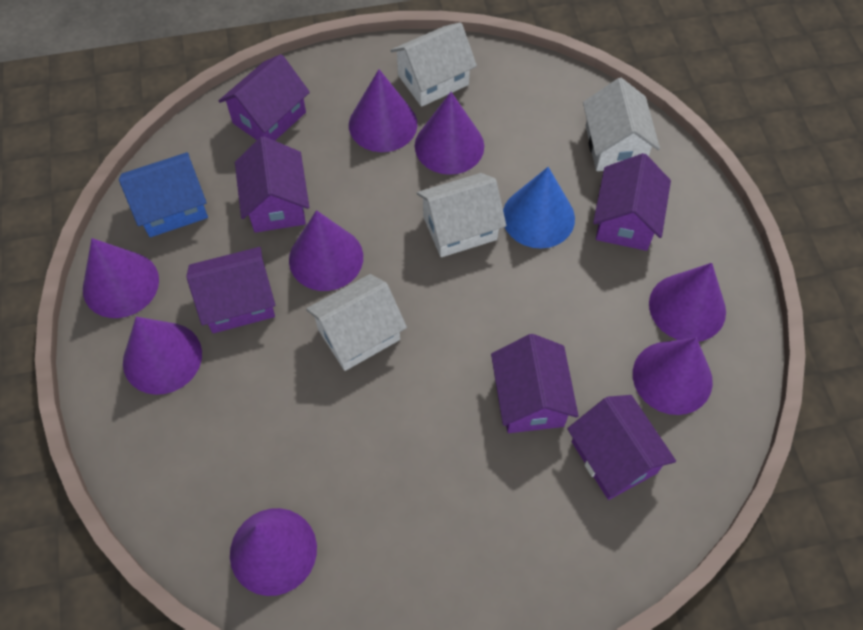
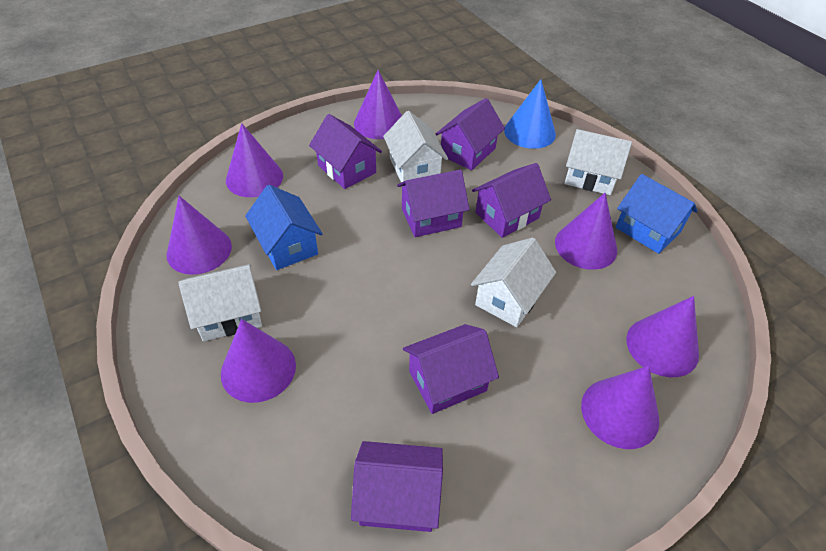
blue house: 1 -> 2
purple cone: 8 -> 7

